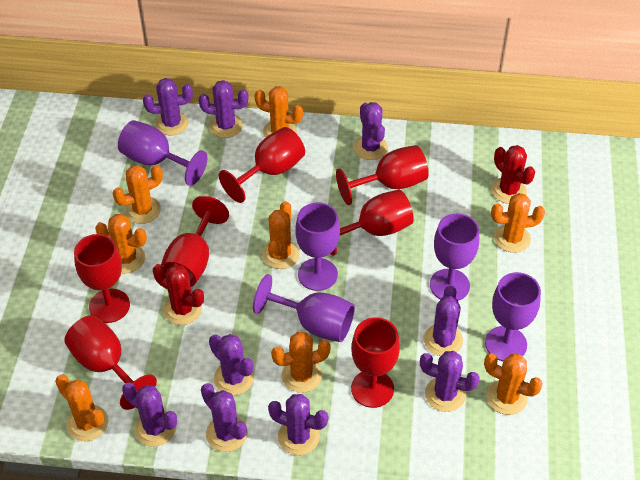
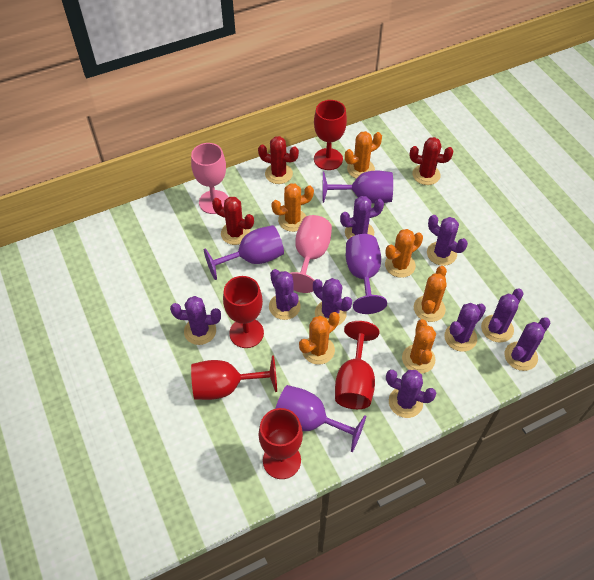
orange cactus: 8 -> 6
pink goblet: 0 -> 2
purple goblet: 5 -> 4
red cactus: 2 -> 3
red goblet: 7 -> 5

